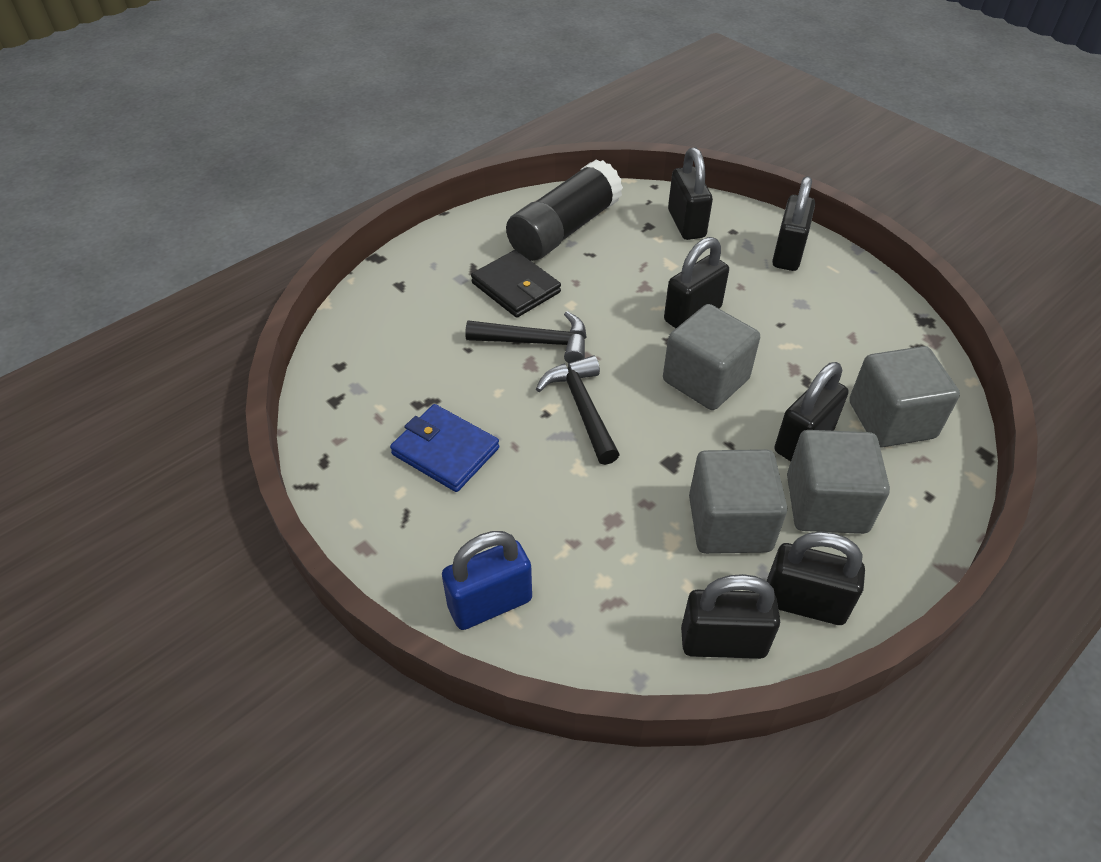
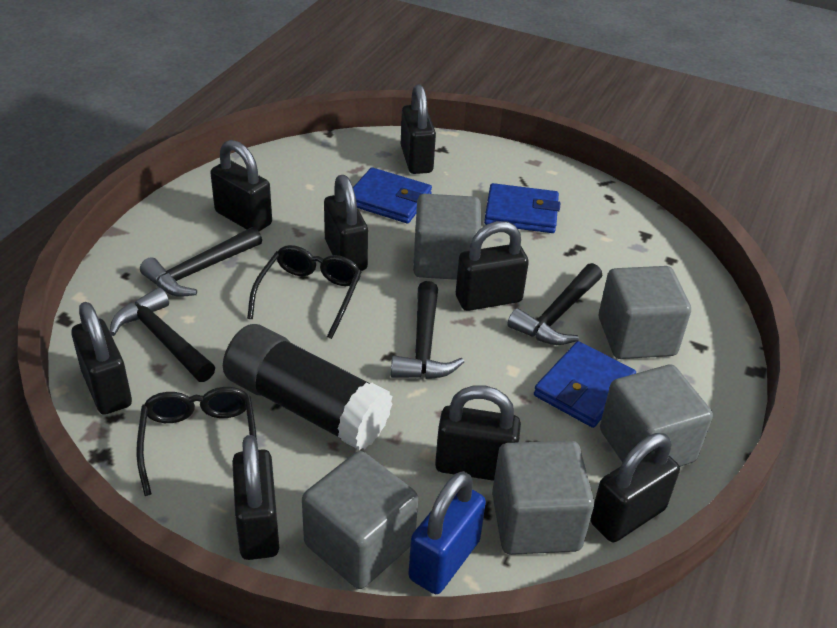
black glasses: 0 -> 2
black hammer: 2 -> 4
black padlock: 6 -> 8
black wallet: 1 -> 0
blue wallet: 1 -> 3
grey cube: 4 -> 5

